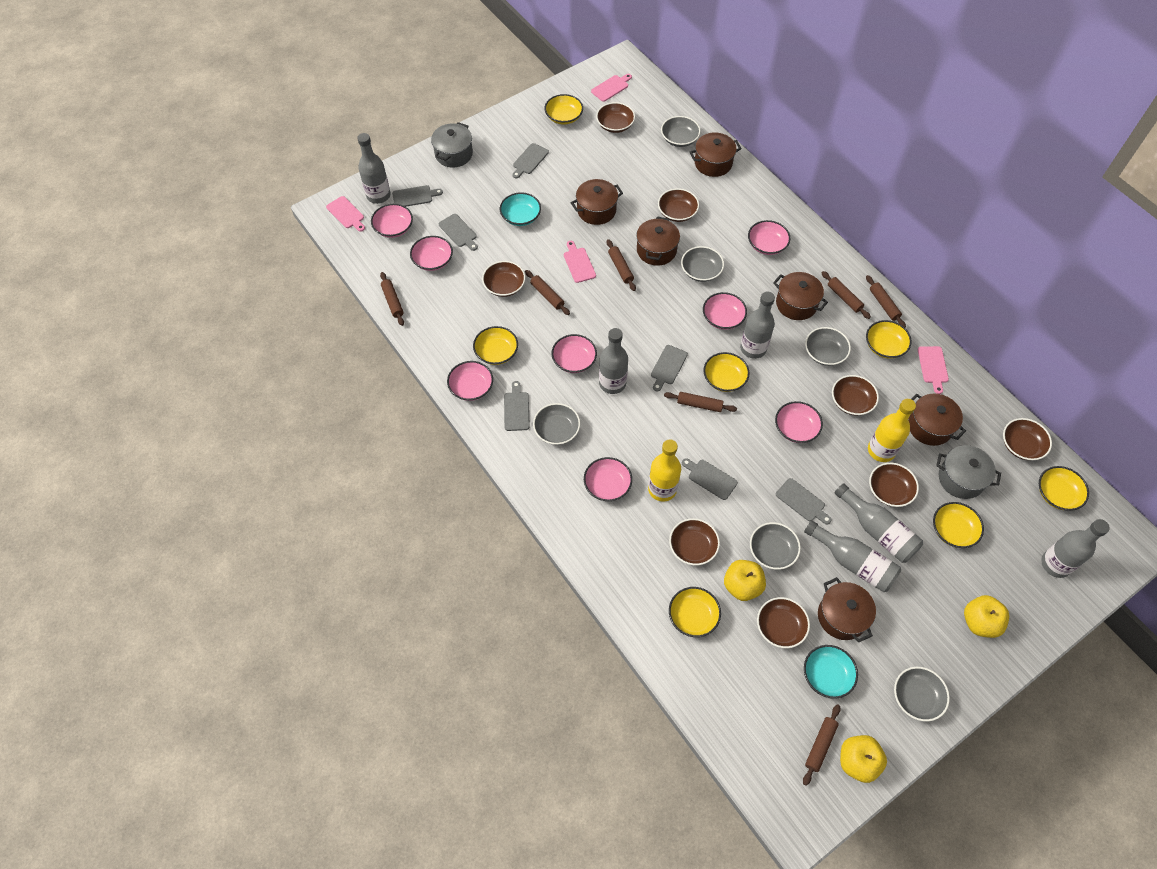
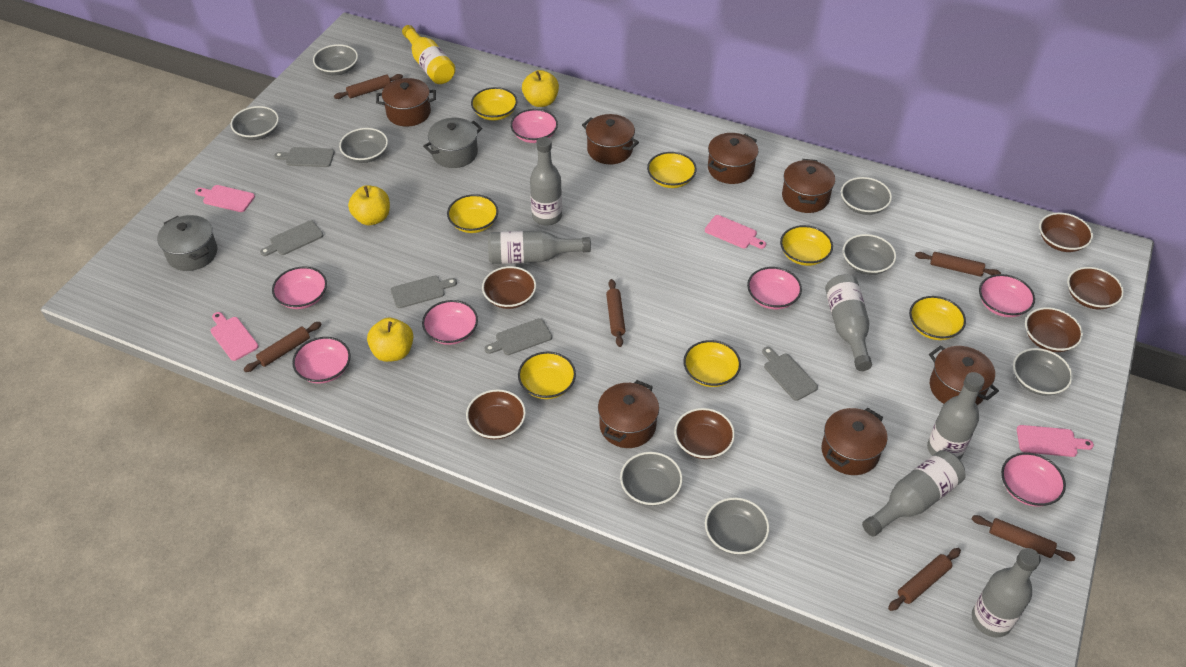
brown bowl: 8 -> 6
brown pot: 6 -> 7
brown rolling pin: 7 -> 6
grey bowl: 6 -> 8
grey cutting board: 7 -> 5
pink bowl: 8 -> 7
turquoise bowl: 2 -> 0
yellow bottle: 2 -> 1

